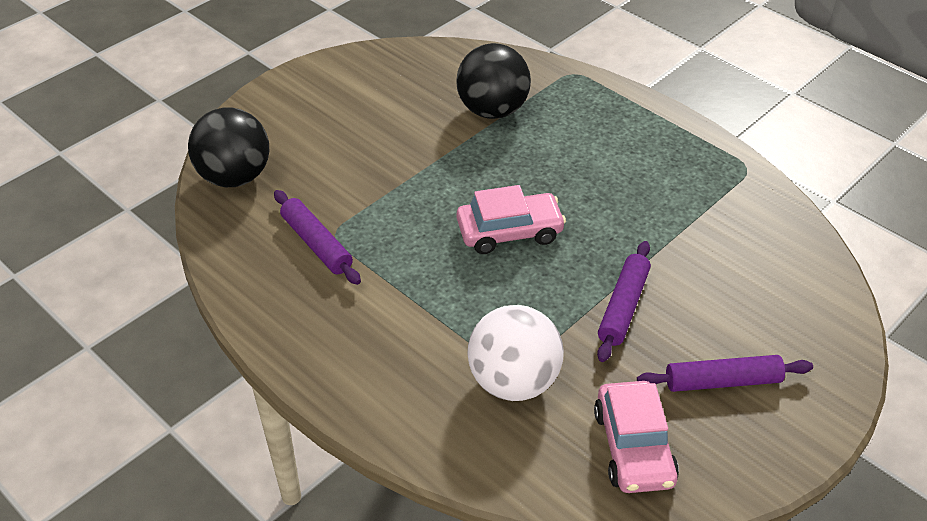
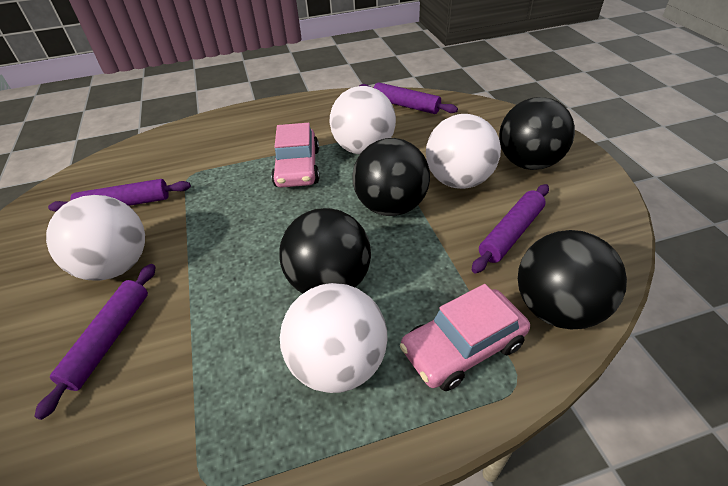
black ball: 2 -> 4
purple rolling pin: 3 -> 4
white ball: 1 -> 4

